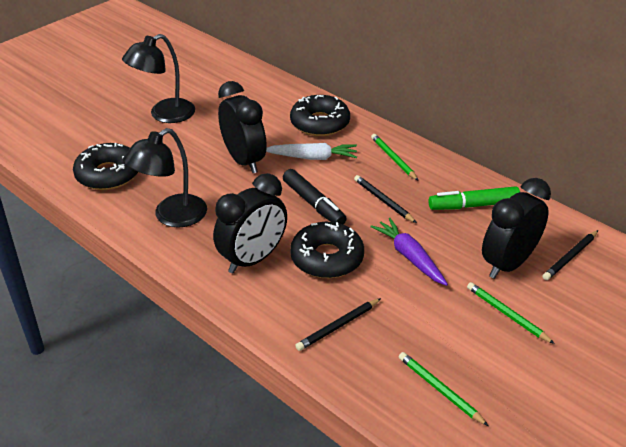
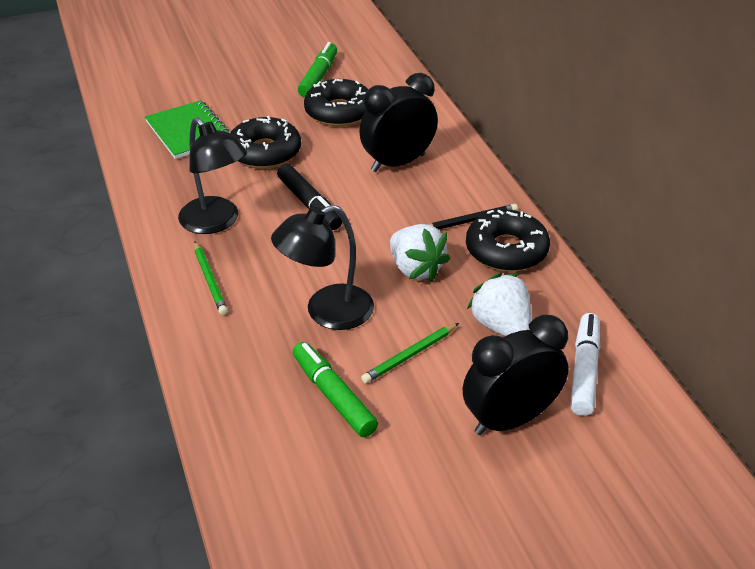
black clock: 3 -> 2
black pencil: 3 -> 1
green marker: 1 -> 2
green notebook: 0 -> 1
green pencil: 3 -> 2
purple carrot: 1 -> 0
white carrot: 1 -> 0
white marker: 0 -> 1
white strawberry: 0 -> 2

